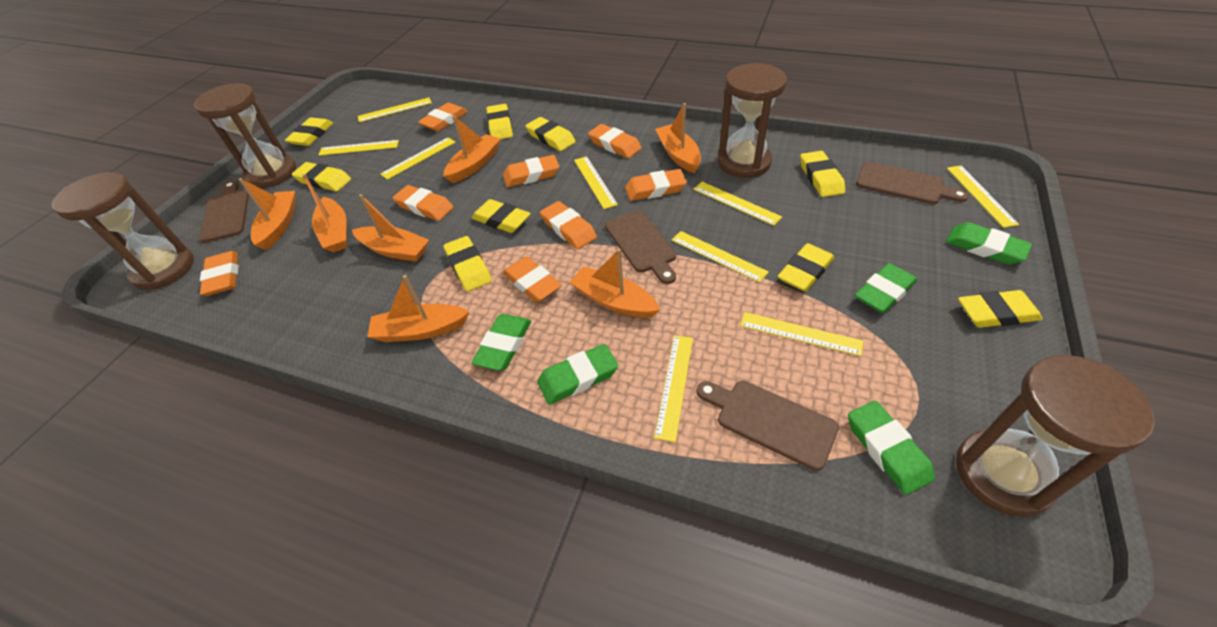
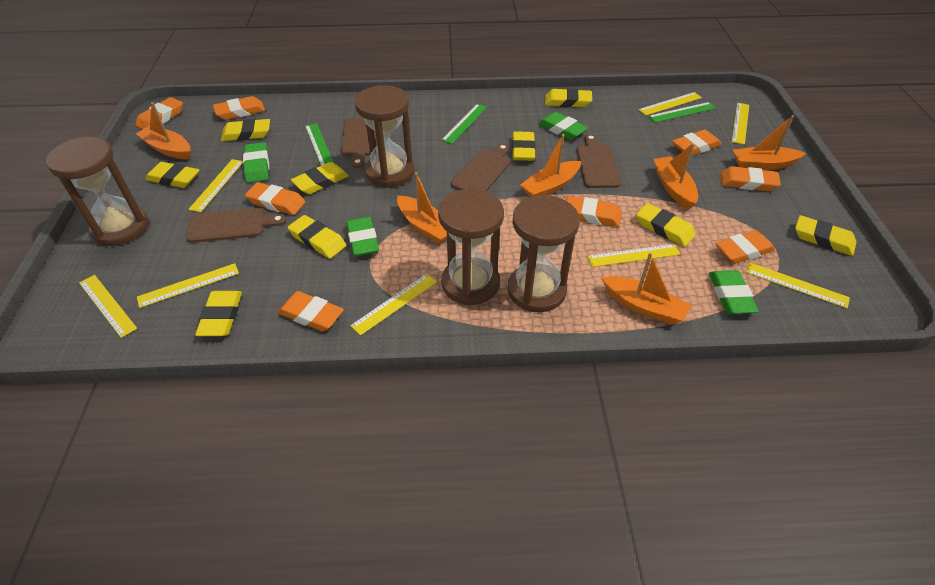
green eraser: 5 -> 4
green ruler: 0 -> 3
orange boat: 7 -> 6
yellow ruler: 9 -> 8

